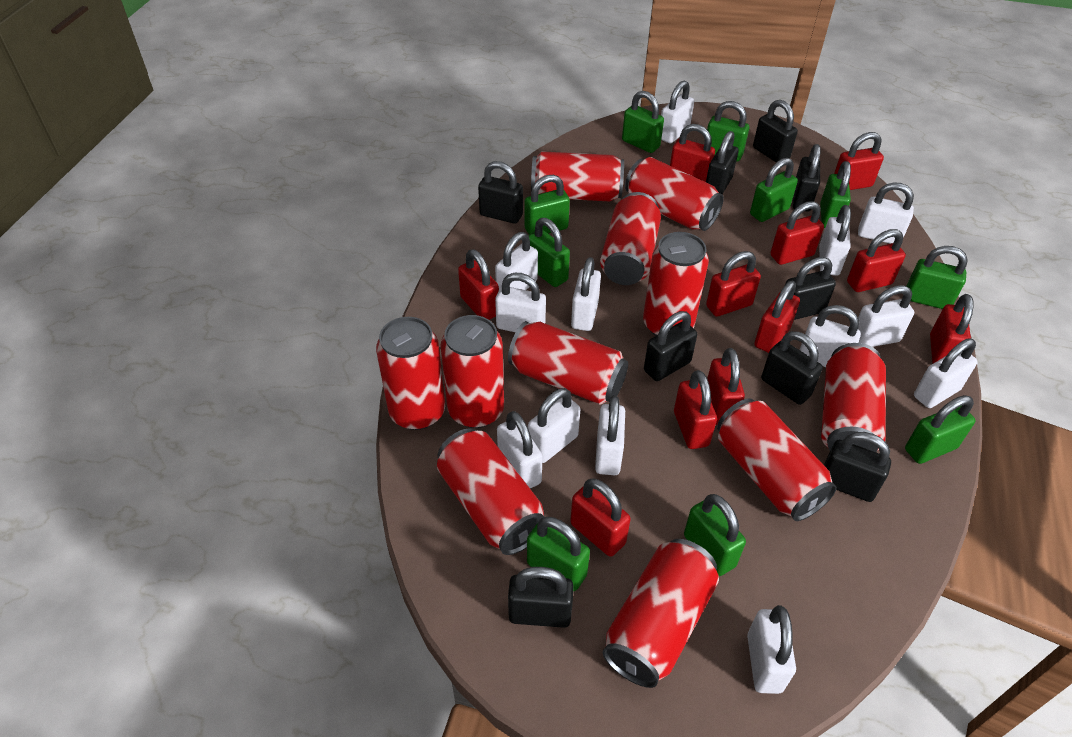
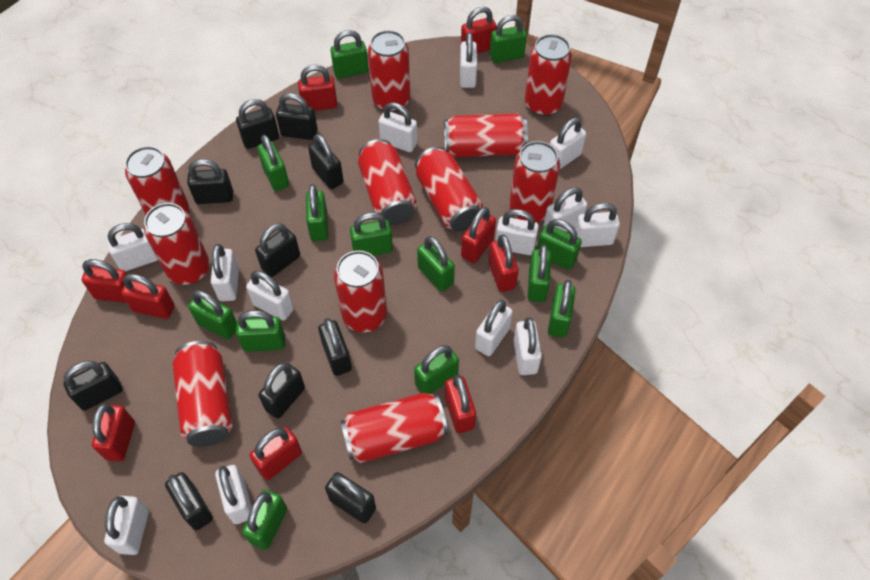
black padlock: 9 -> 10
green padlock: 10 -> 13
red padlock: 11 -> 9

